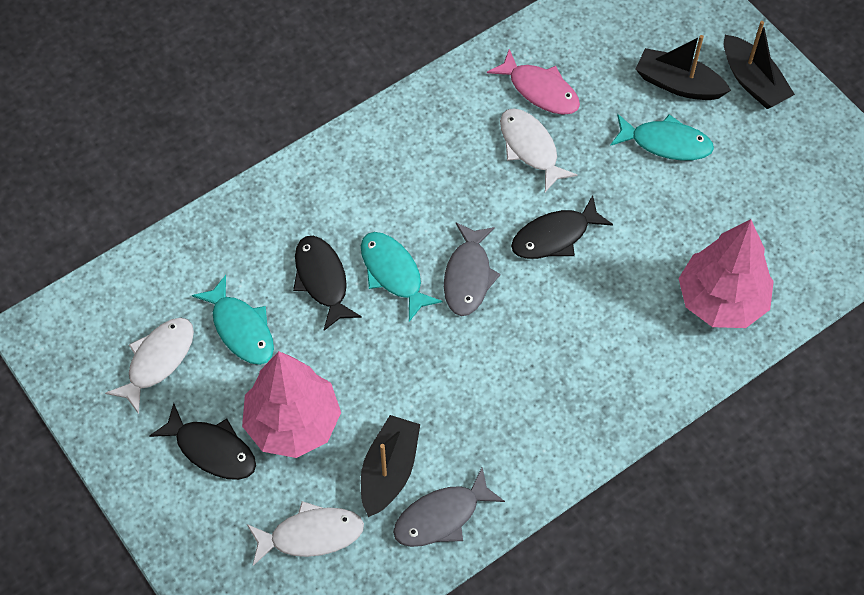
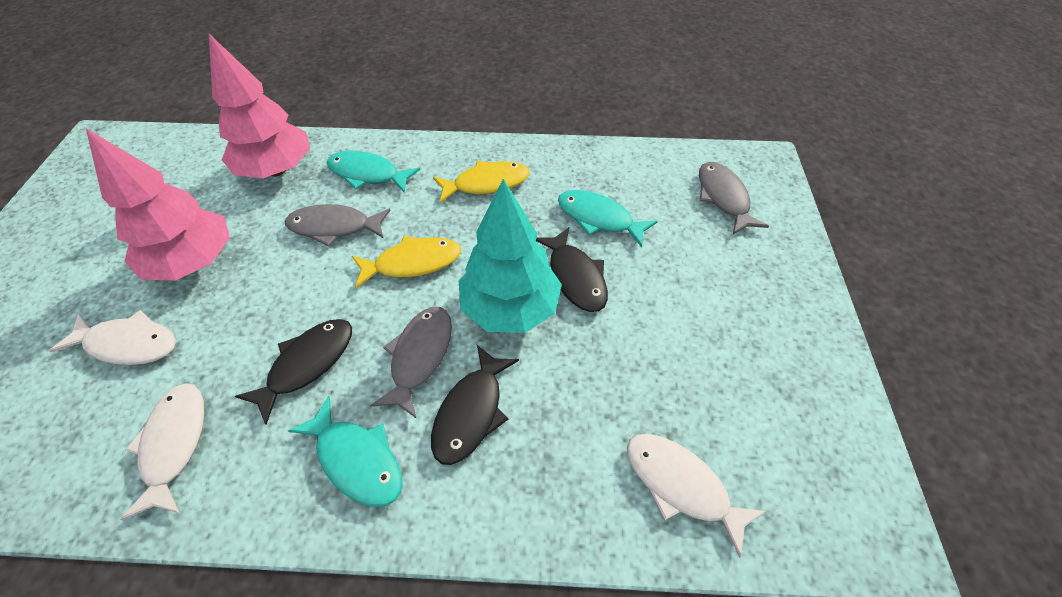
black boat: 3 -> 0
grey fish: 2 -> 3
pink fish: 1 -> 0
turquoise tree: 0 -> 1
yellow fish: 0 -> 2

